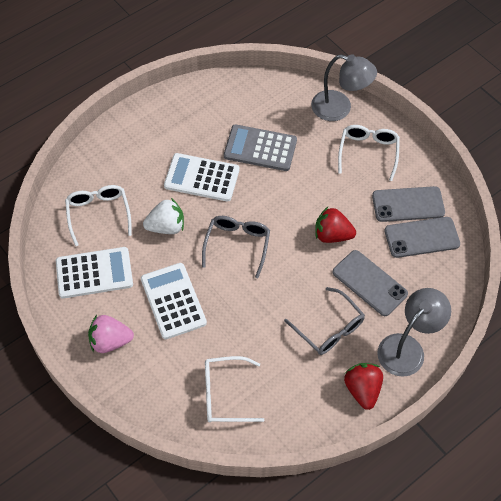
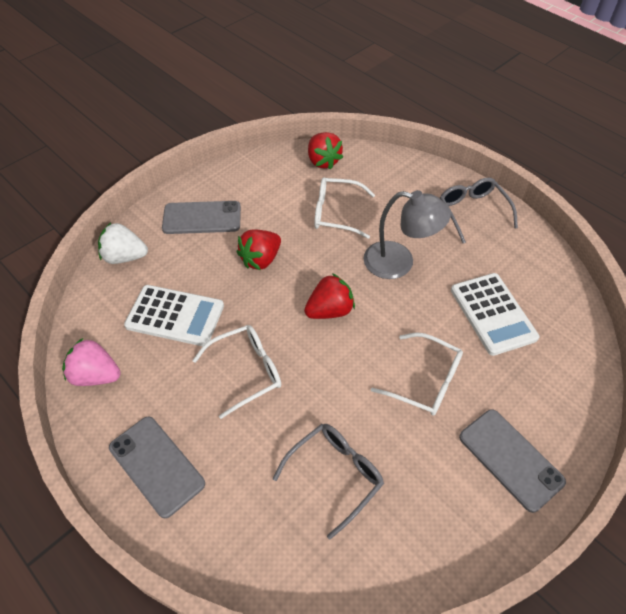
grey calculator: 1 -> 0
grey lamp: 2 -> 1
red strawberry: 2 -> 3
white calculator: 3 -> 2

